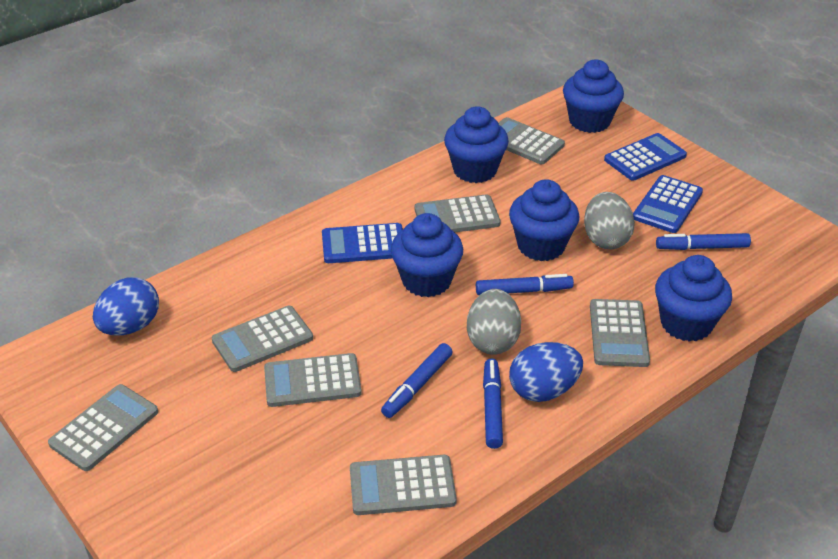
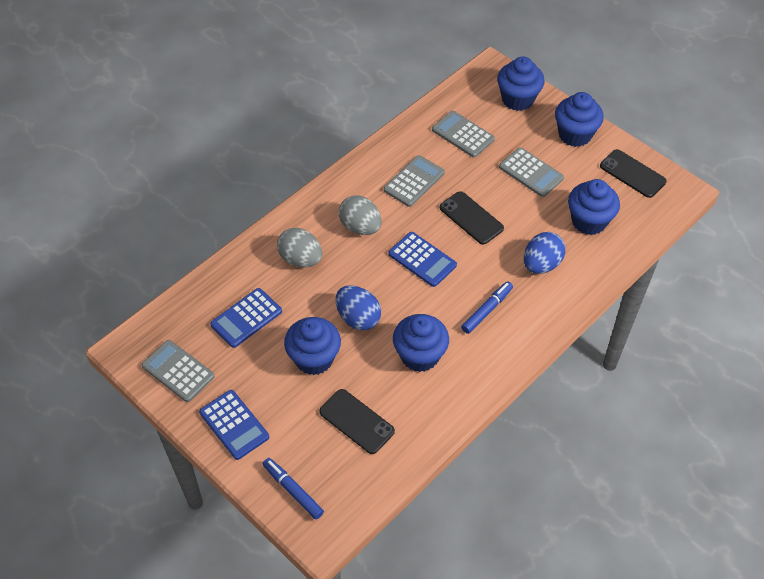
black phone: 0 -> 3
blue marker: 4 -> 2
grey calculator: 7 -> 4

